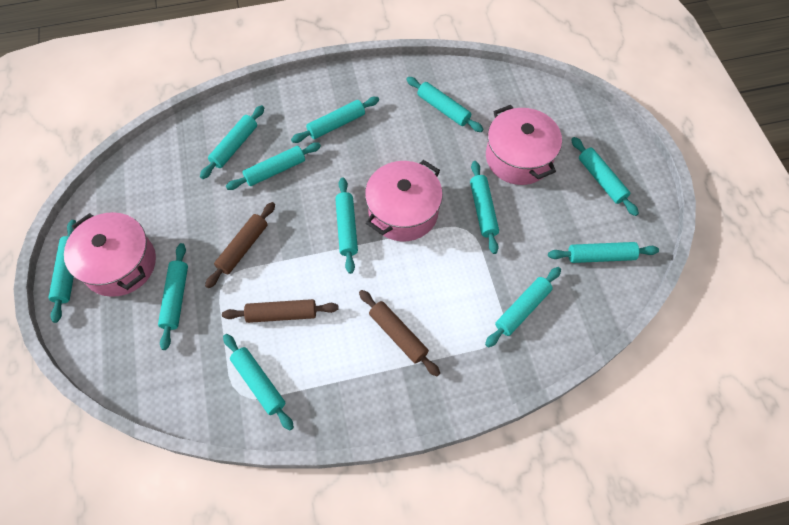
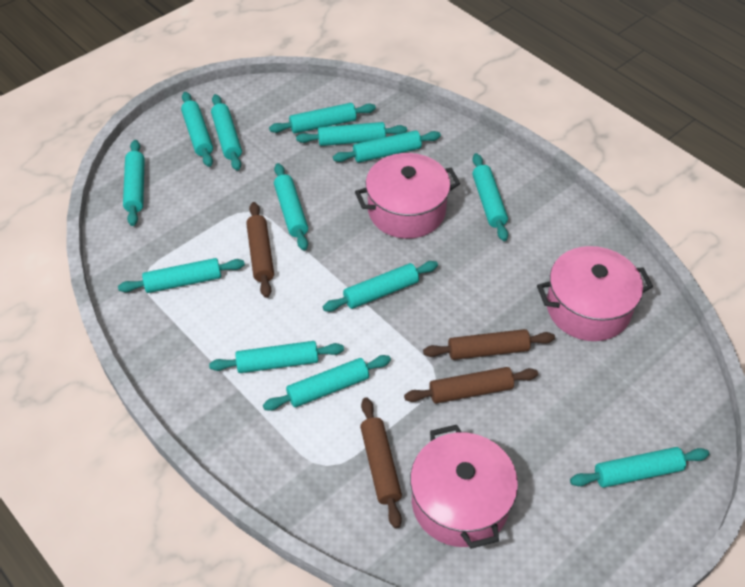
brown rolling pin: 3 -> 4
turquoise rolling pin: 12 -> 13

